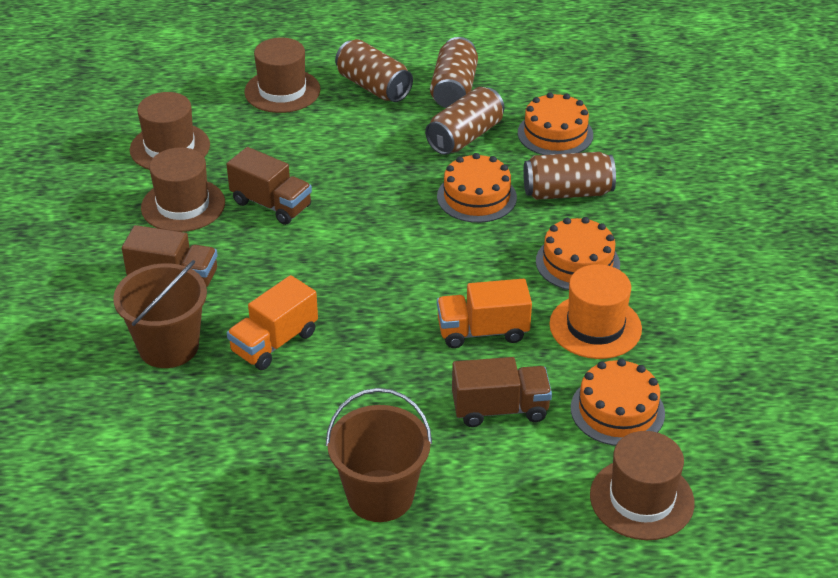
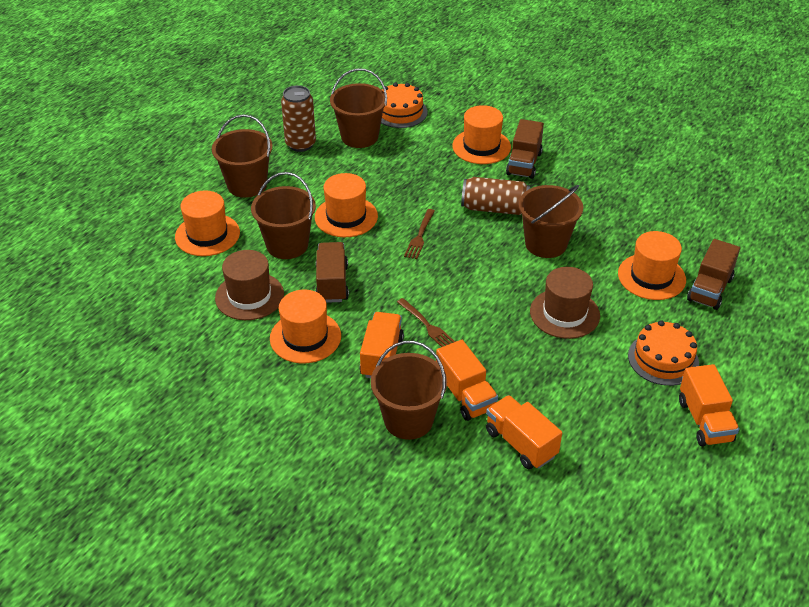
brown bucket: 2 -> 5
brown can: 4 -> 2
brown fork: 0 -> 2
brown hat: 4 -> 2
orange cake: 4 -> 2
orange hat: 1 -> 5
orange truck: 2 -> 4

